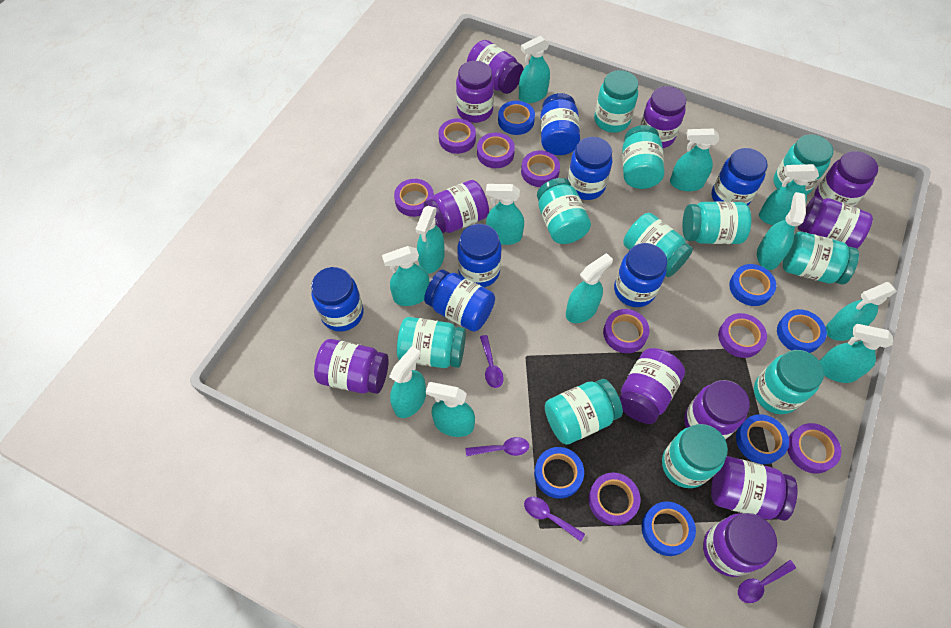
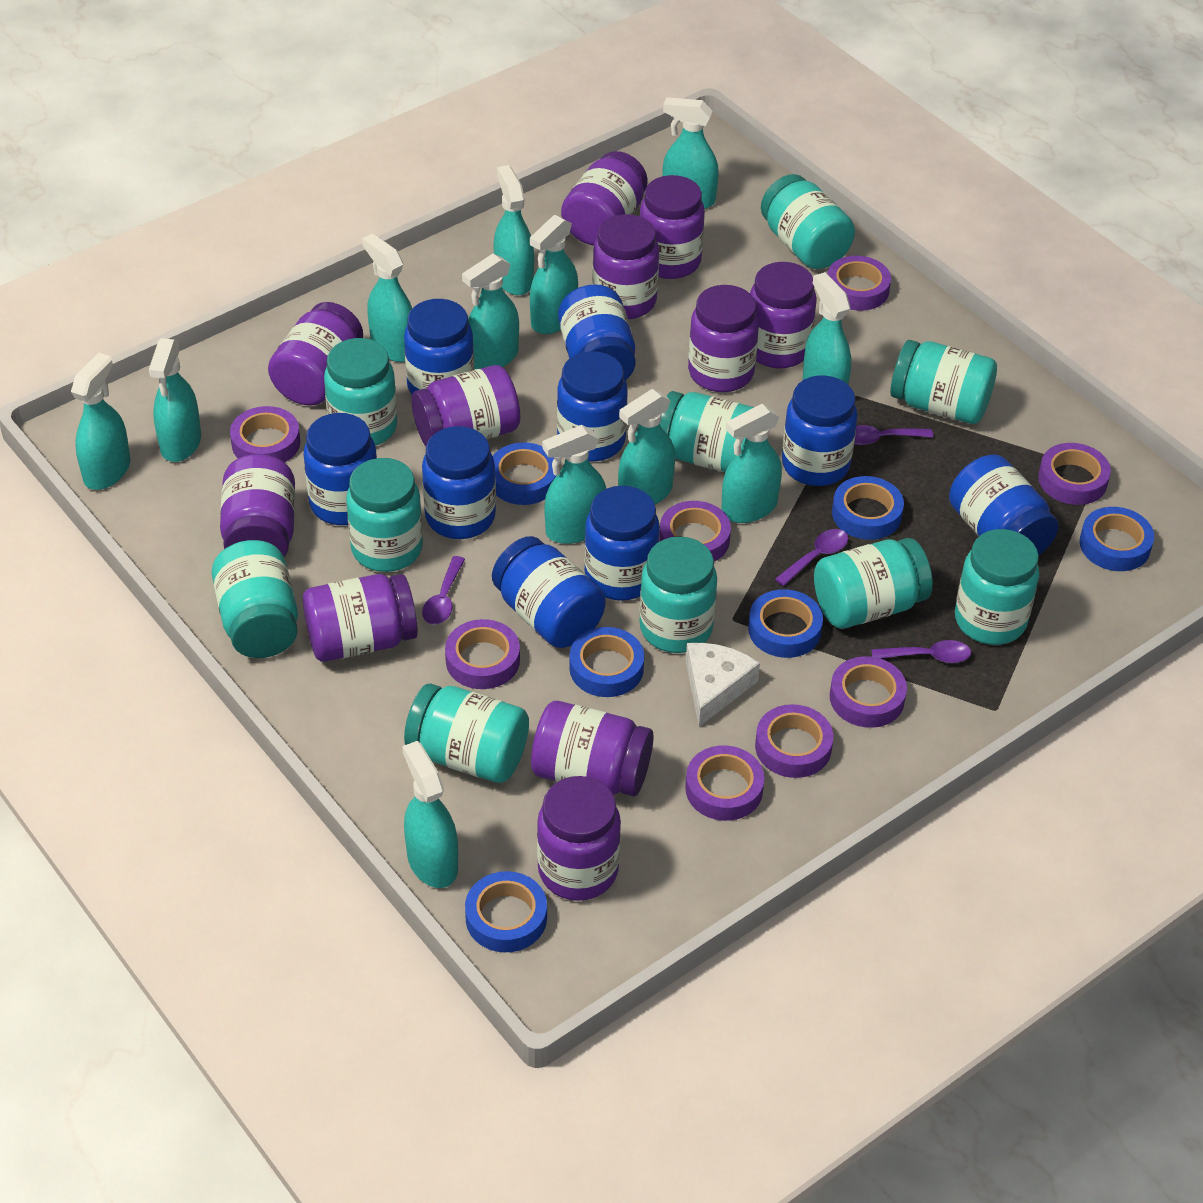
blue jar: 7 -> 9
turquoise jar: 11 -> 10
white cheese: 0 -> 1

